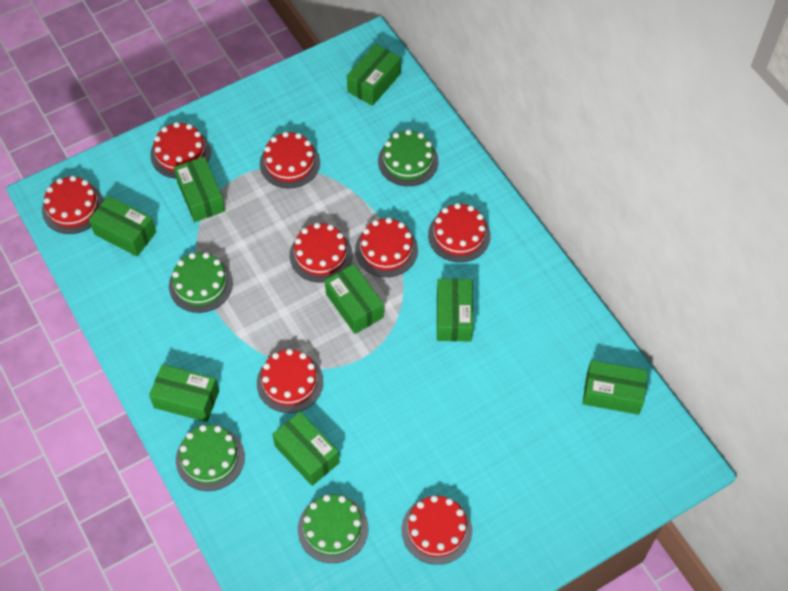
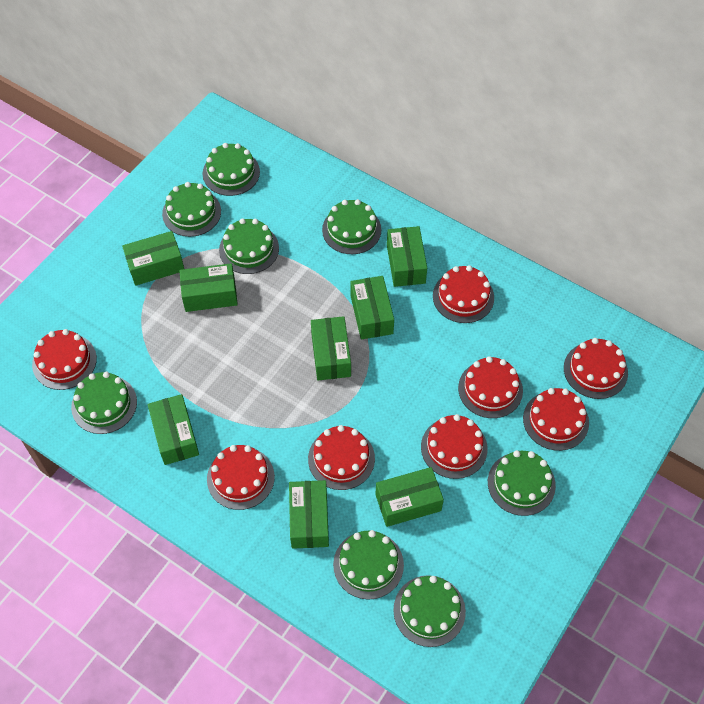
green cake: 4 -> 8

